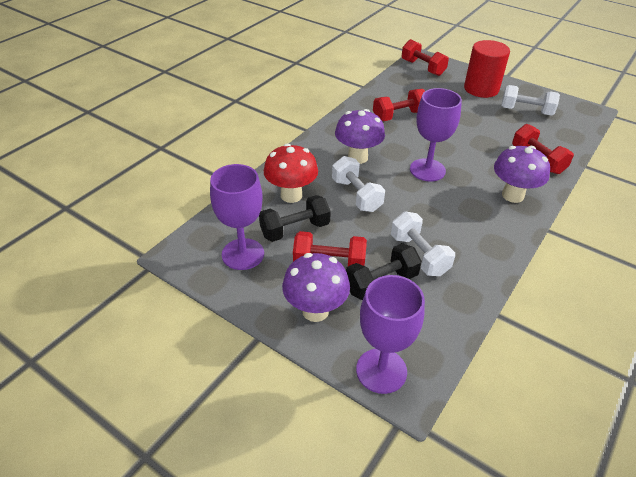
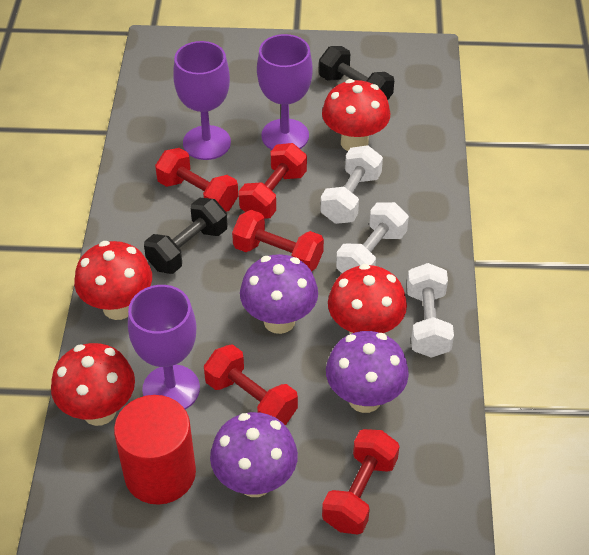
red dumbbell: 4 -> 5
red mushroom: 1 -> 4

